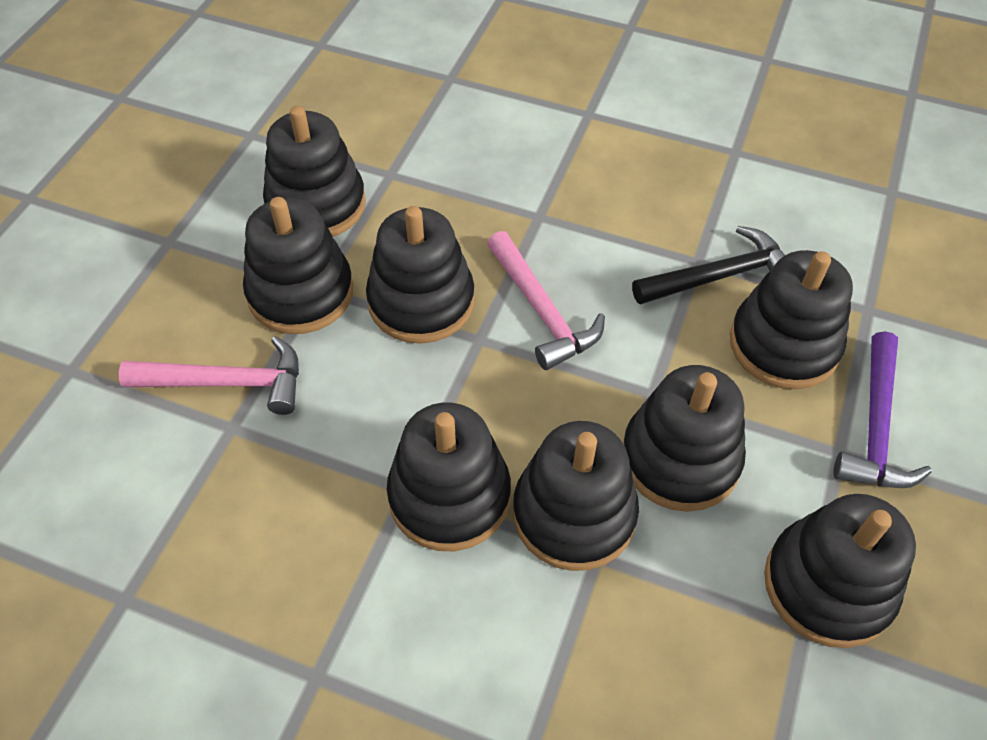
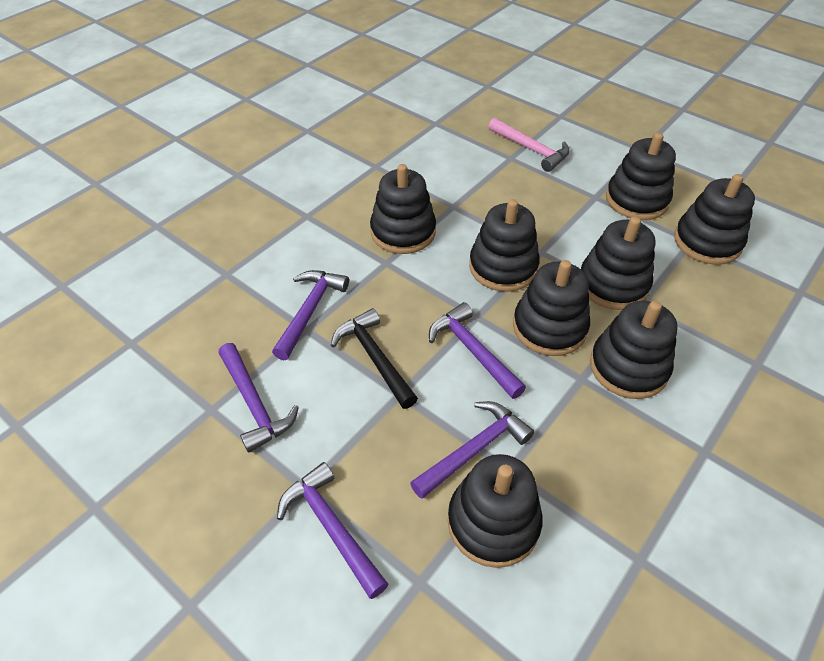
pink hammer: 2 -> 1
purple hammer: 1 -> 5

